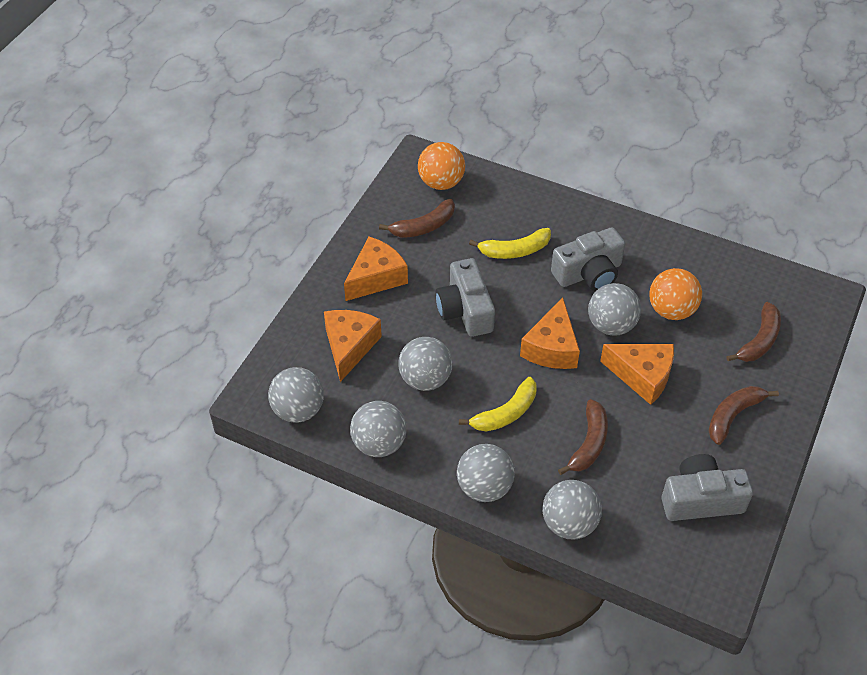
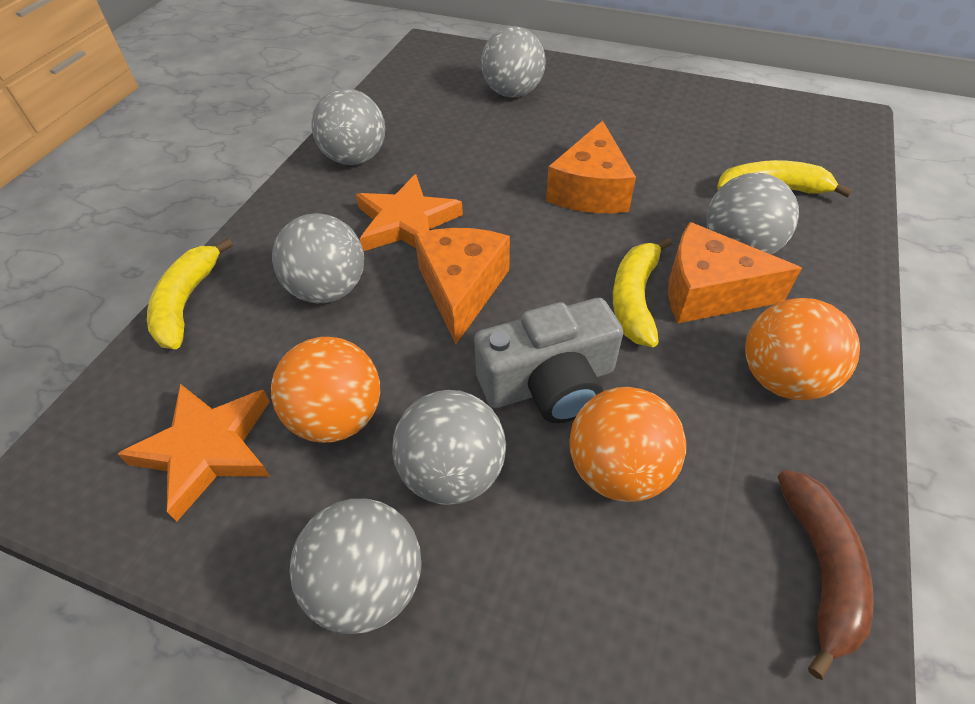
brown banana: 4 -> 1
grey camera: 3 -> 1
orange ball: 2 -> 3
orange cheese: 4 -> 3
orange star: 0 -> 2
yellow banana: 2 -> 3

